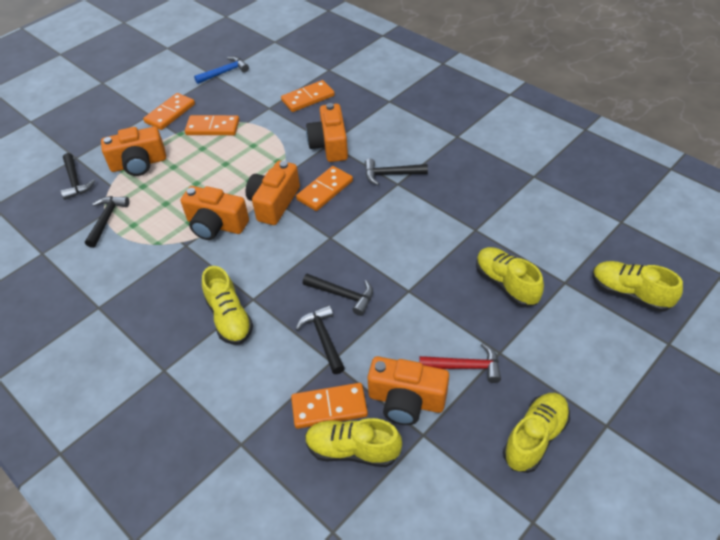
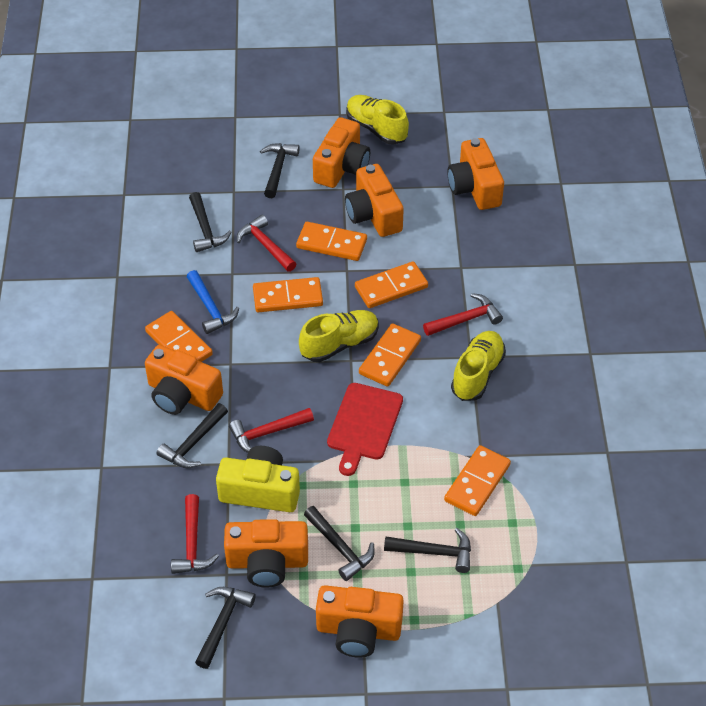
black hammer: 5 -> 6
orange camera: 5 -> 6
orange domino: 5 -> 6
red cutting board: 0 -> 1
red hammer: 1 -> 4
yellow camera: 0 -> 1
yellow shoe: 5 -> 3

